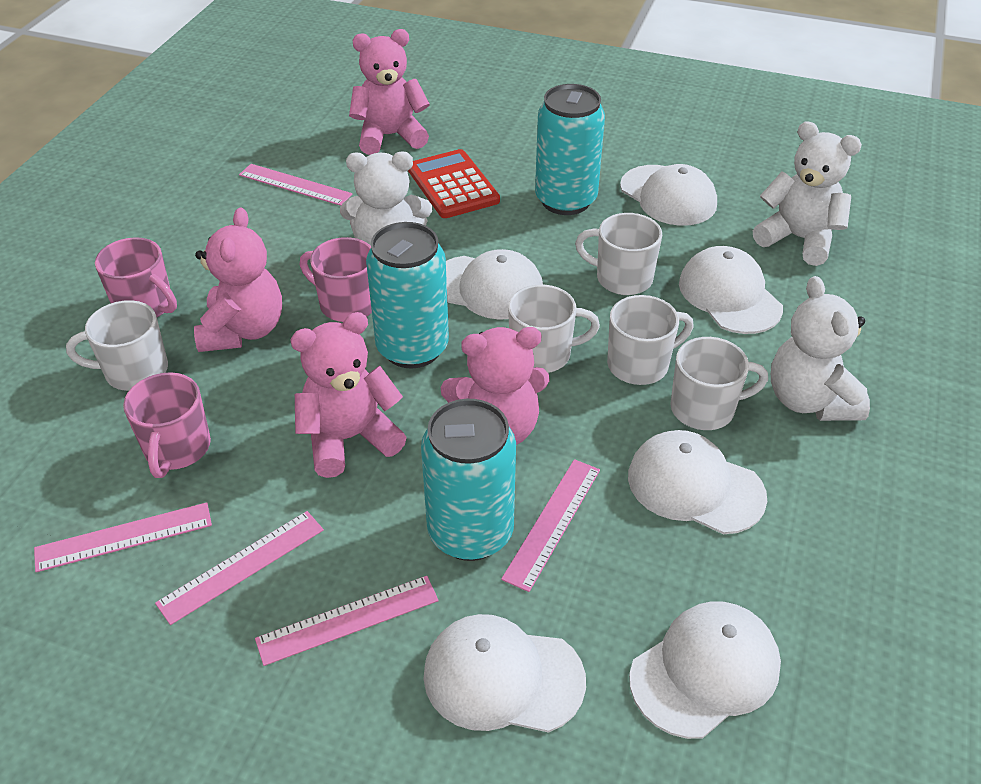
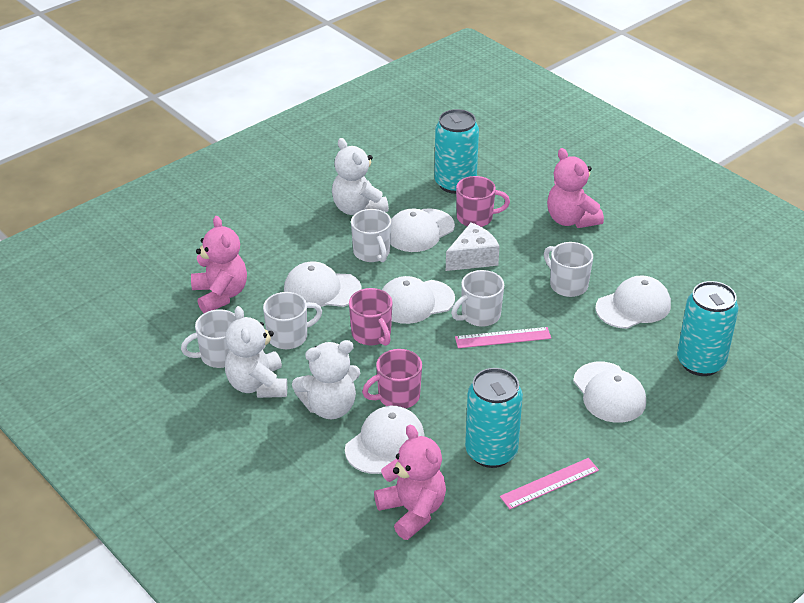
pink ruler: 5 -> 2
pink teddy bear: 4 -> 3
red calculator: 1 -> 0
white cheese: 0 -> 1

